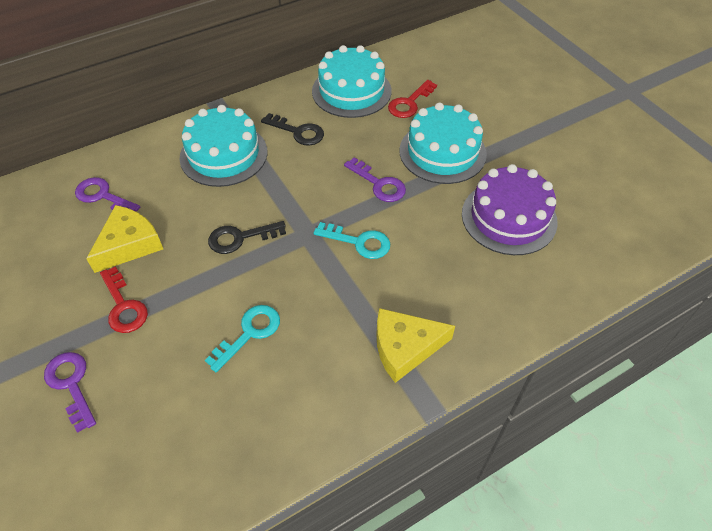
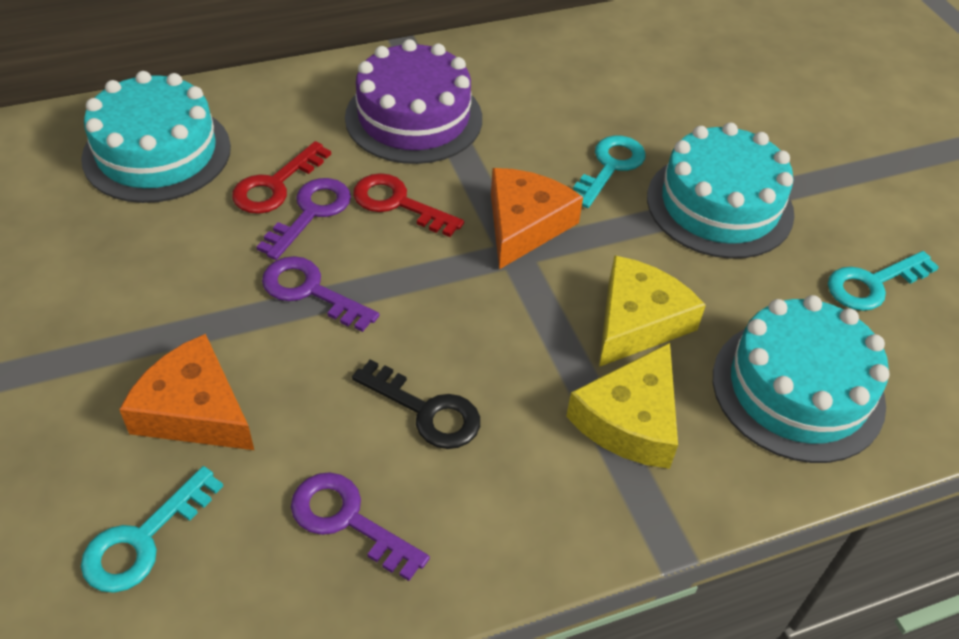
black key: 2 -> 1
orange cheese: 0 -> 2
turquoise key: 2 -> 3

